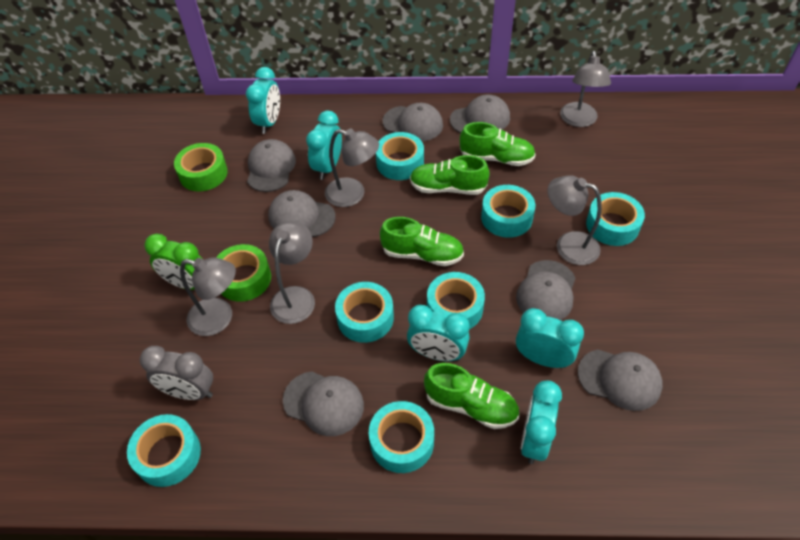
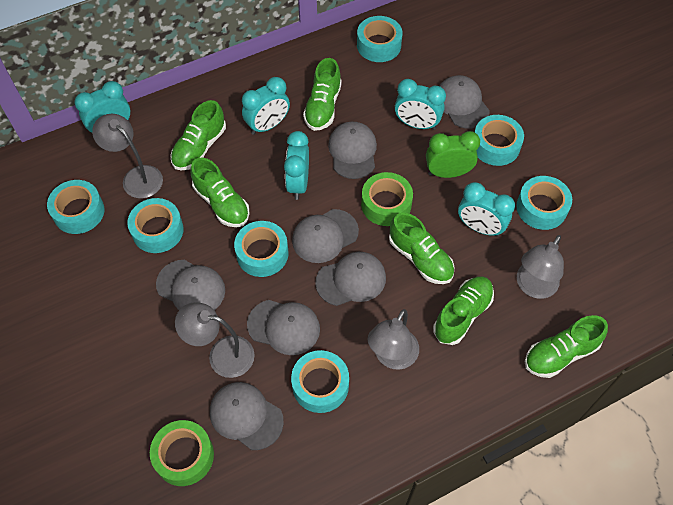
green shoe: 4 -> 6
grey clock: 1 -> 0
grey lamp: 5 -> 4

